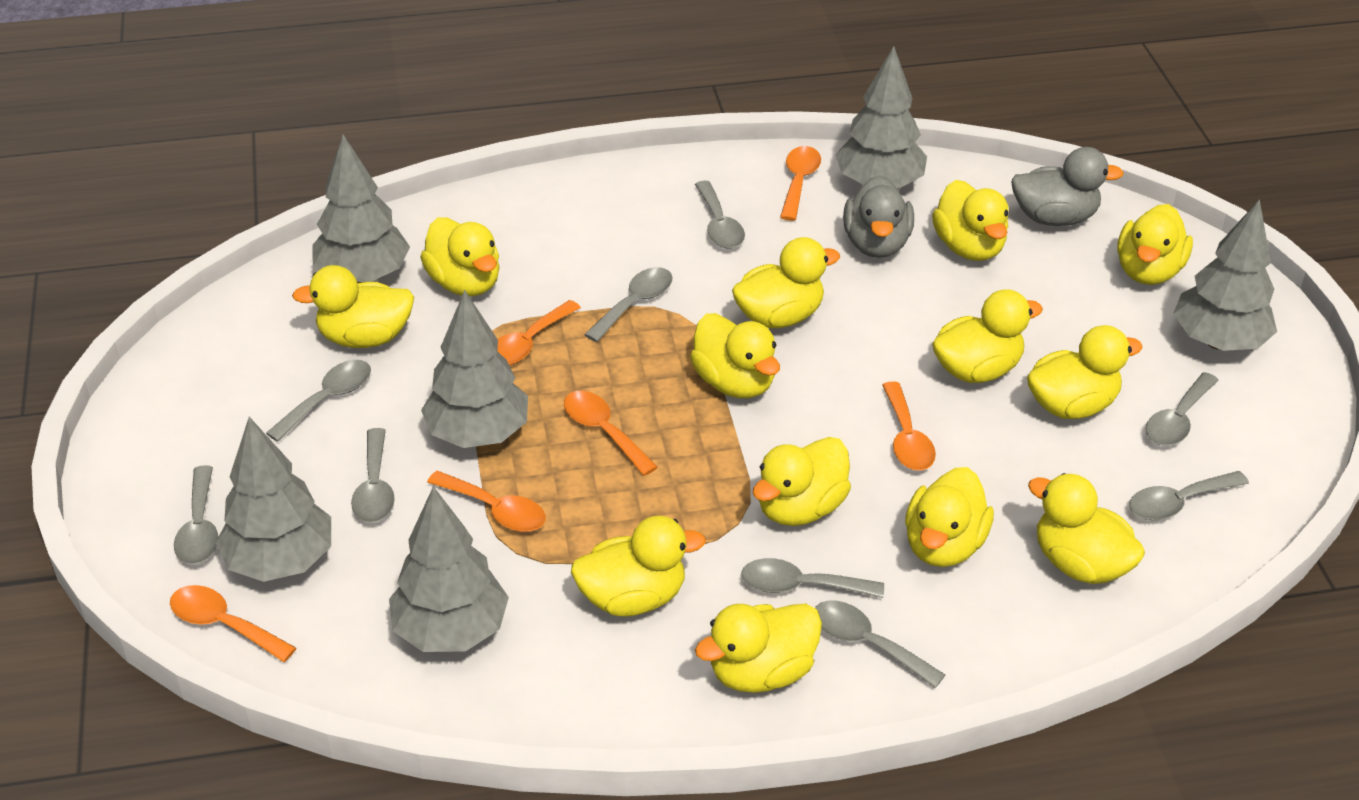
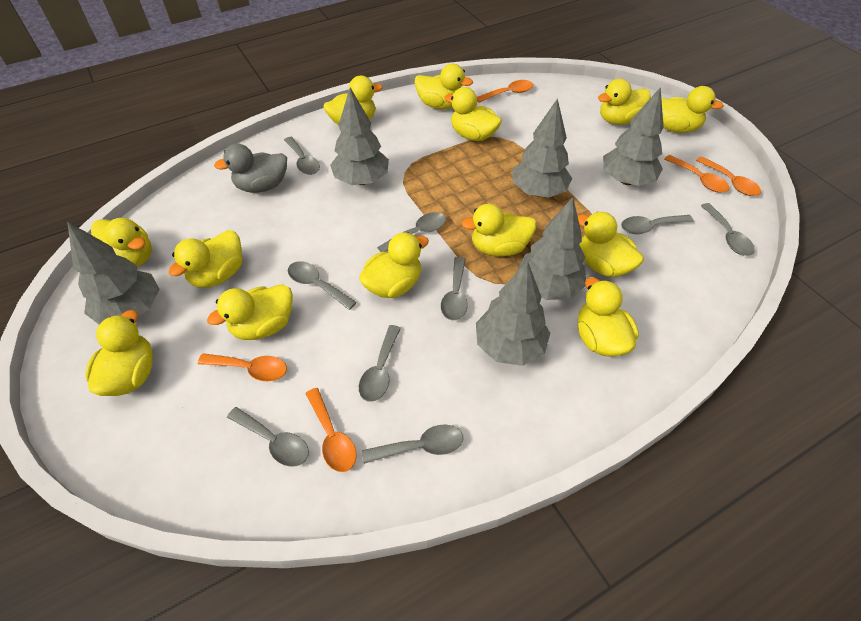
grey duck: 2 -> 1
orange spoon: 6 -> 5

